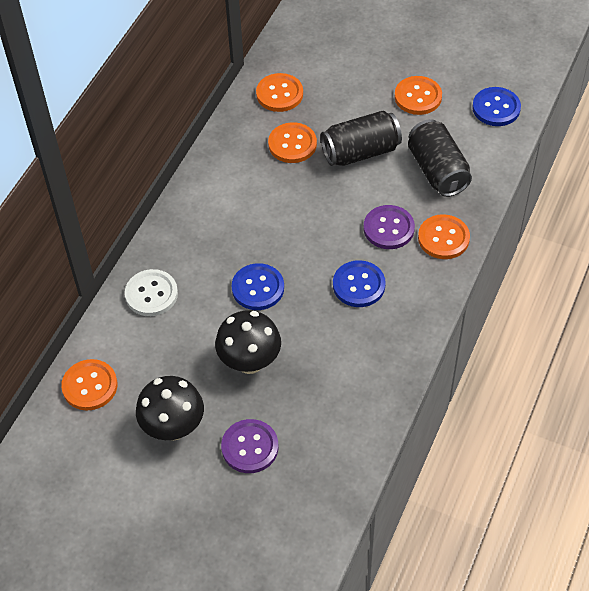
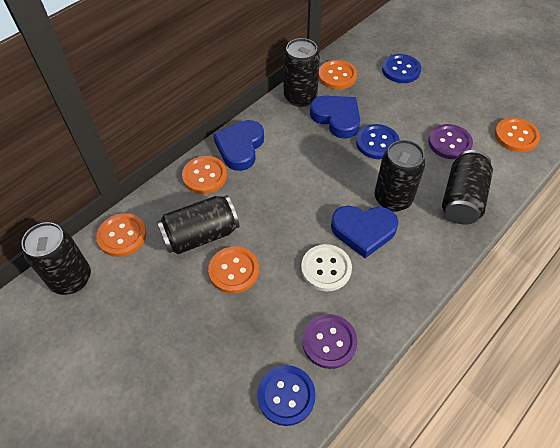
black can: 2 -> 5
black mushroom: 2 -> 0
blue heart: 0 -> 3

